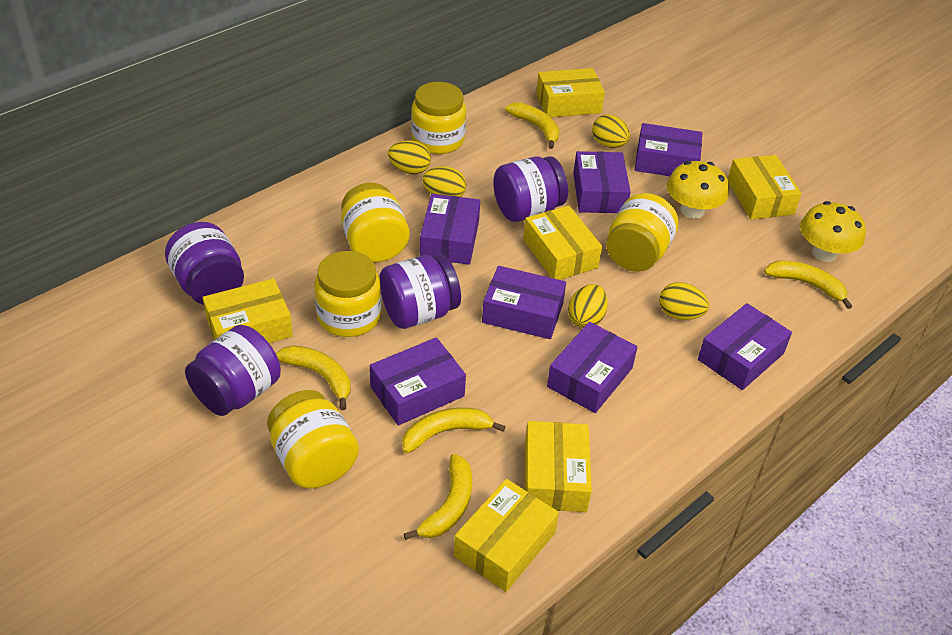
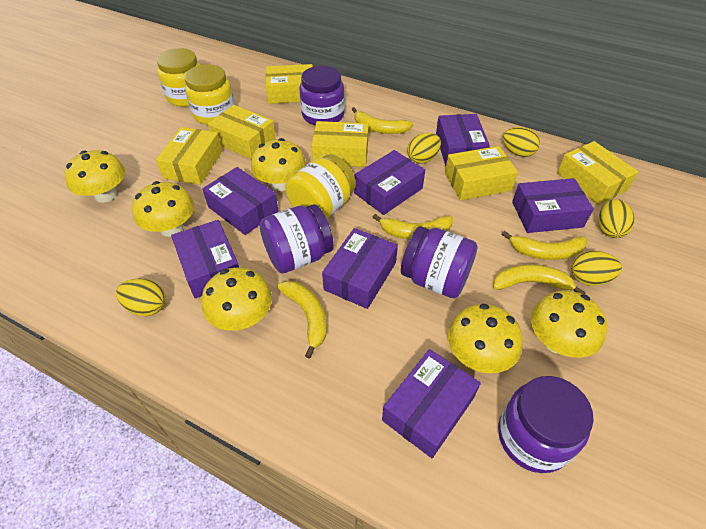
yellow jar: 5 -> 3
yellow mushroom: 2 -> 6

